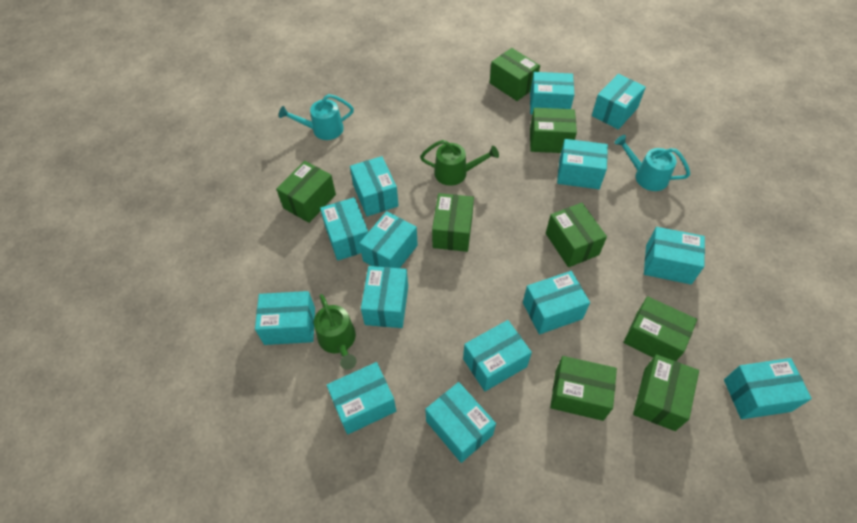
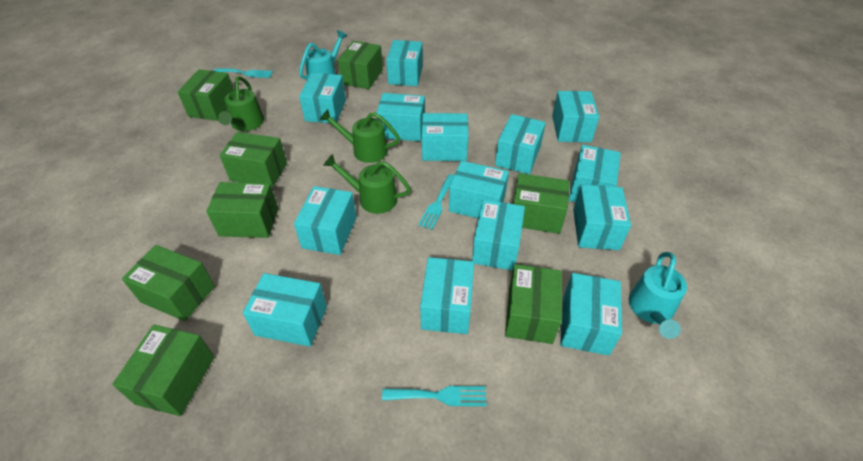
green watering can: 2 -> 3
turquoise fork: 0 -> 3

